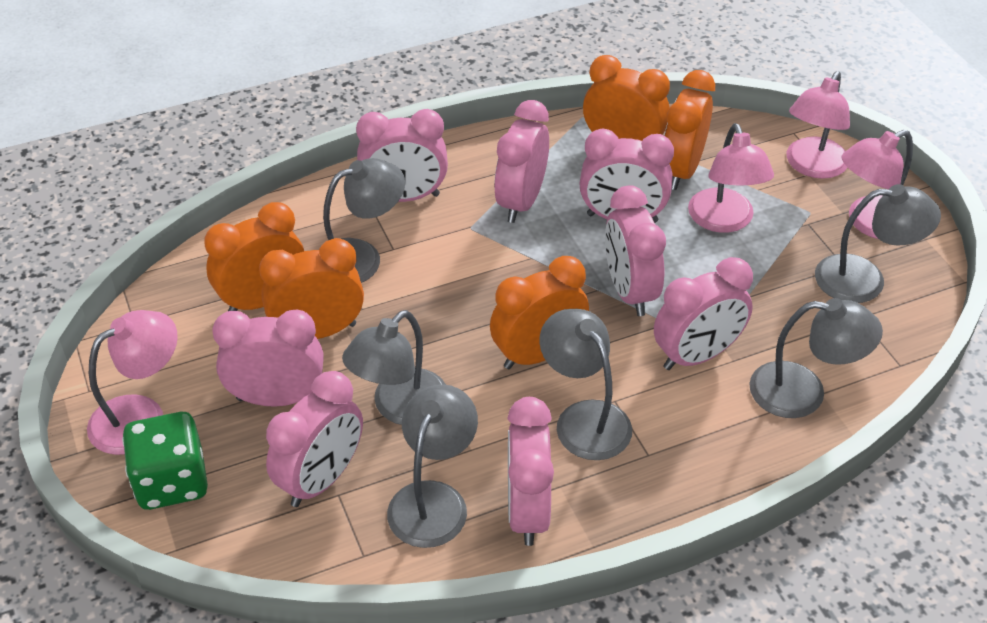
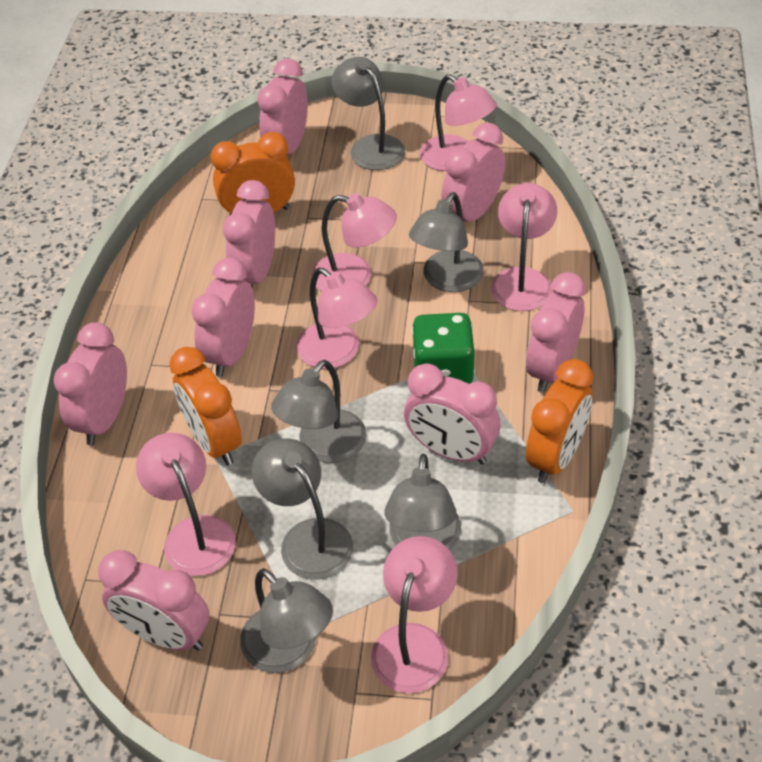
orange clock: 5 -> 3
pink lamp: 4 -> 6

